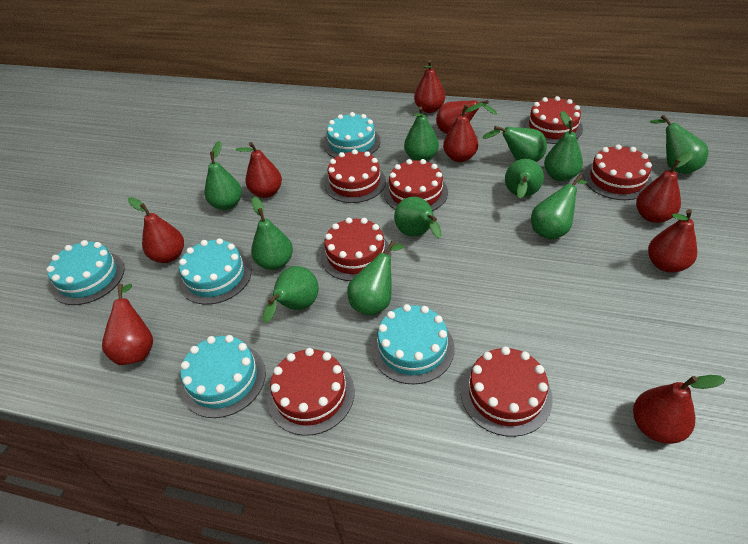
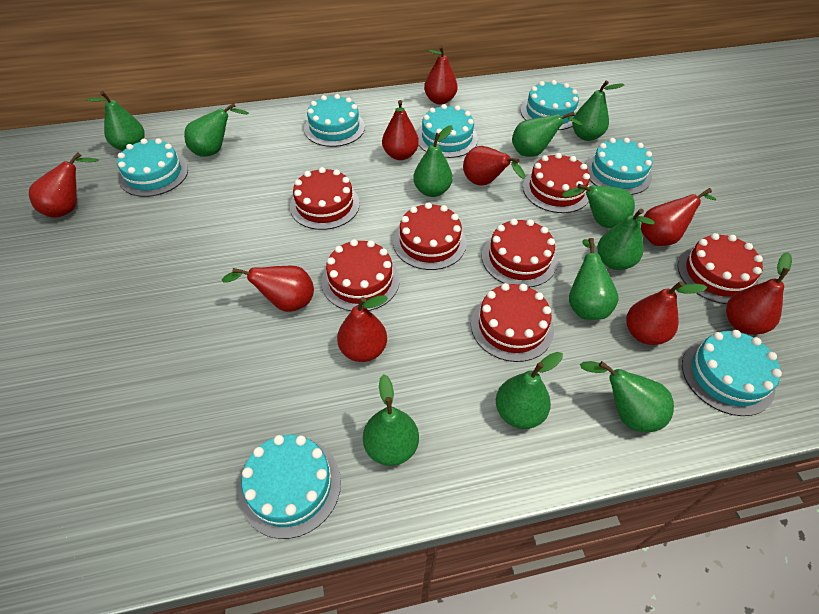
turquoise cake: 5 -> 7

